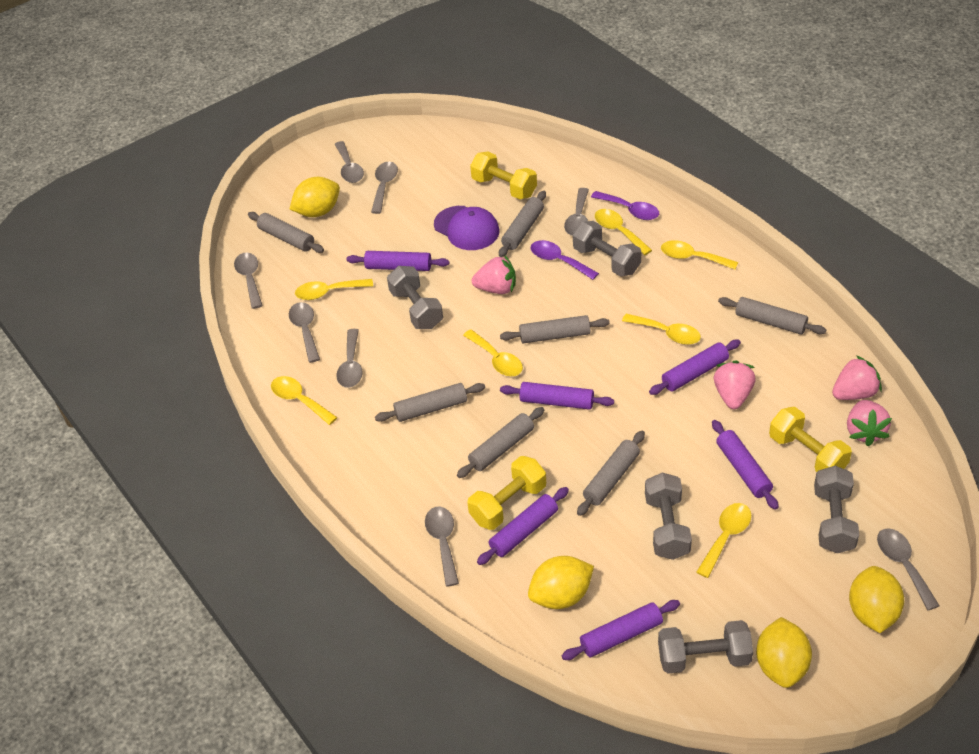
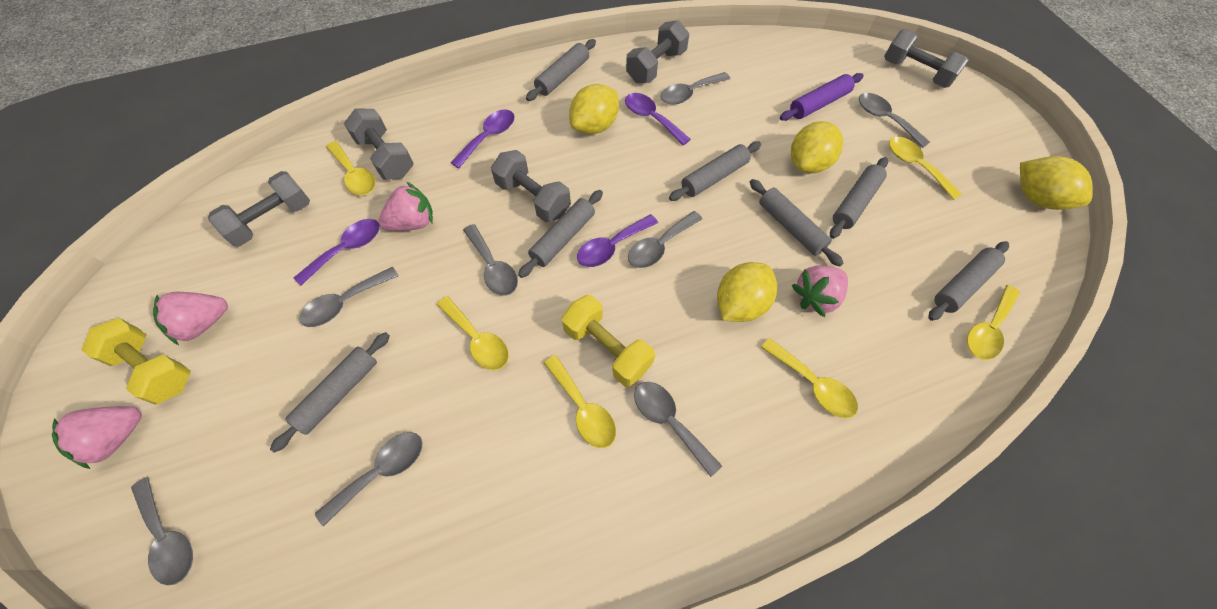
purple cap: 1 -> 0
purple rolling pin: 6 -> 1
purple spoon: 2 -> 4
yellow dumbbell: 3 -> 2
yellow spoon: 7 -> 6

